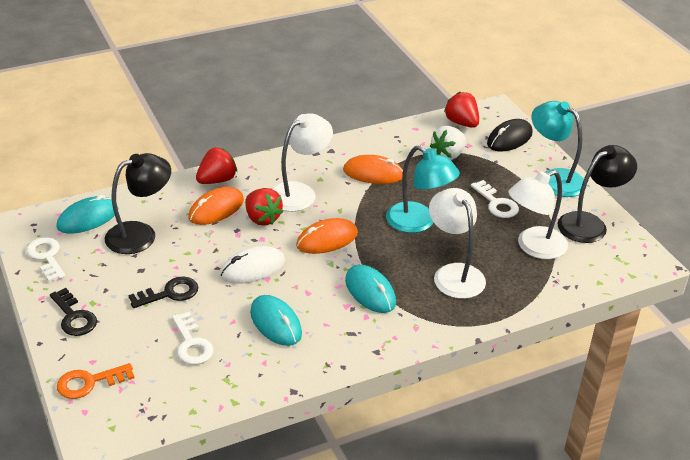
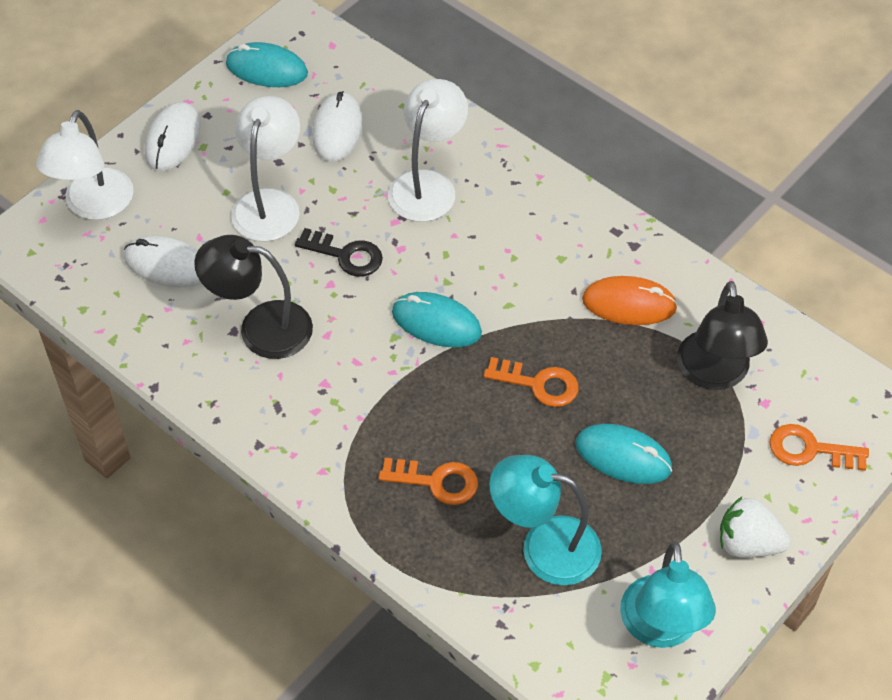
black key: 2 -> 1
black mouse: 1 -> 0
orange key: 1 -> 3
orange mouse: 3 -> 1
red strawberry: 3 -> 0
white key: 3 -> 0
white mouse: 1 -> 3

